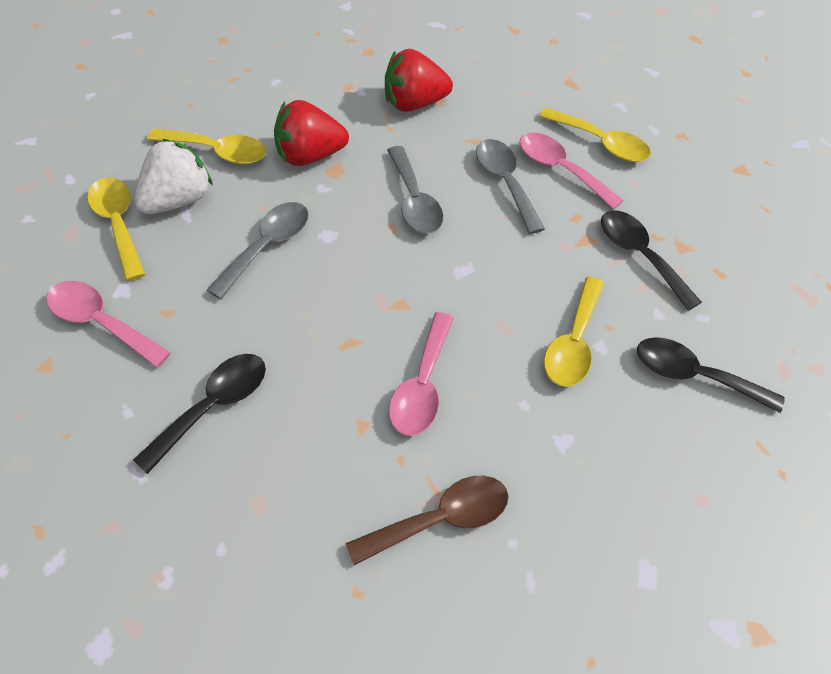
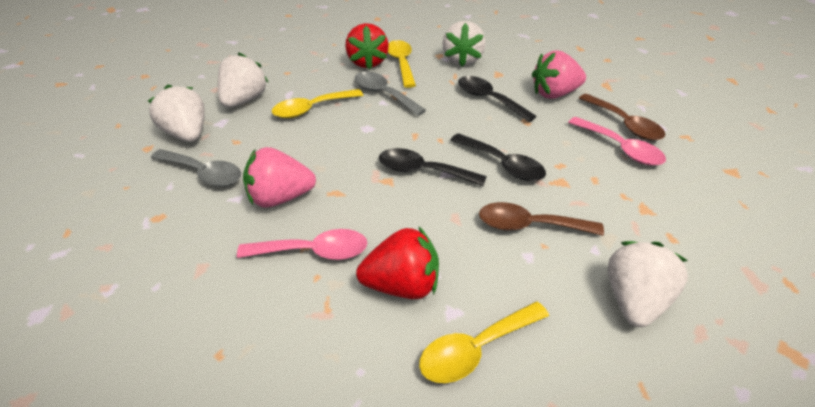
brown spoon: 1 -> 2
grey spoon: 3 -> 2
pink spoon: 3 -> 2
pink strawberry: 0 -> 2
white strawberry: 1 -> 4
yellow spoon: 4 -> 3

